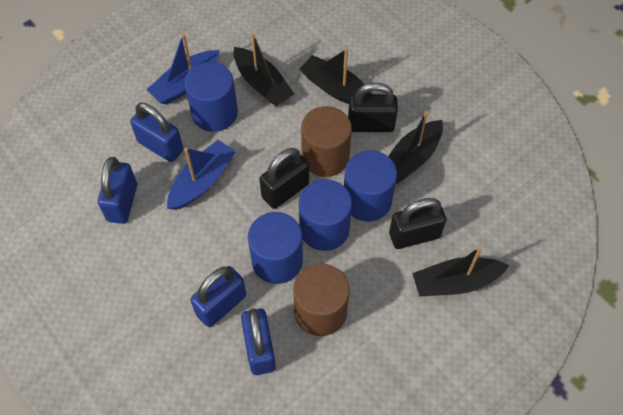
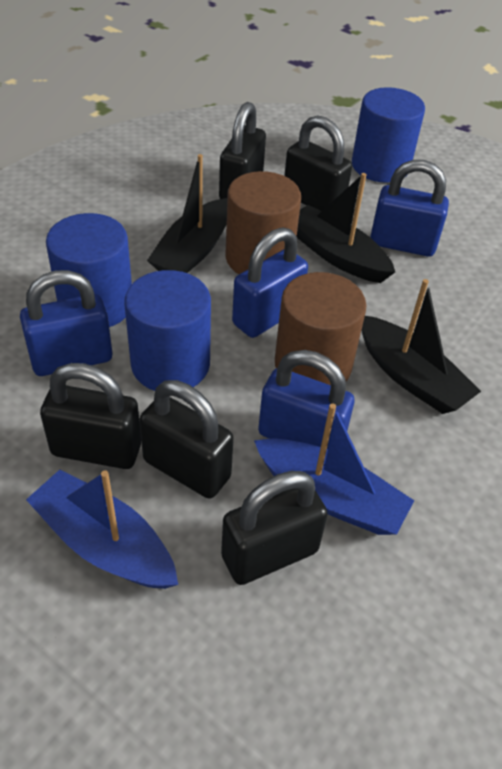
black boat: 4 -> 3
black padlock: 3 -> 5
blue cylinder: 4 -> 3

